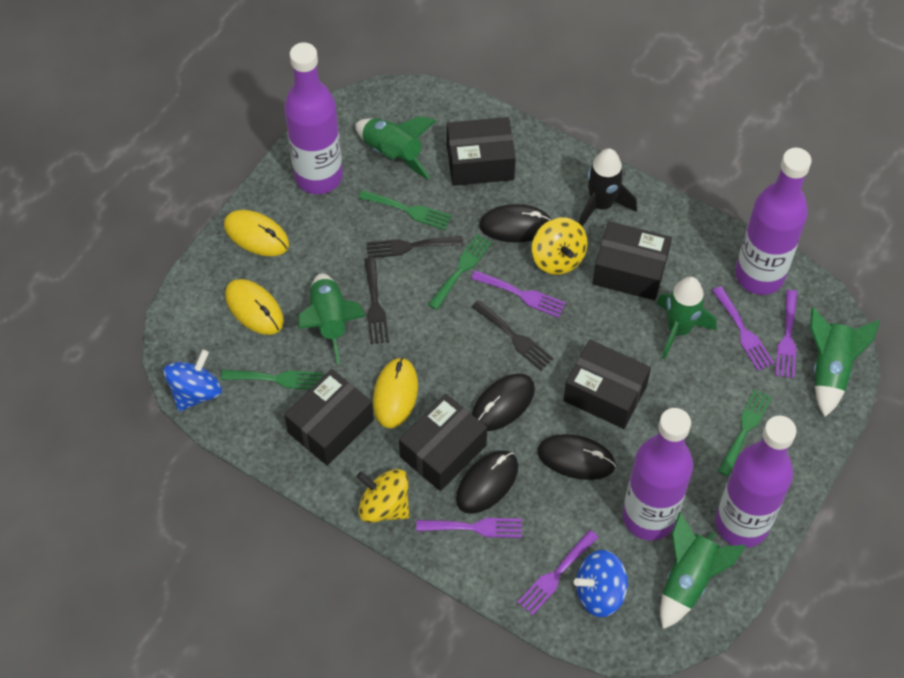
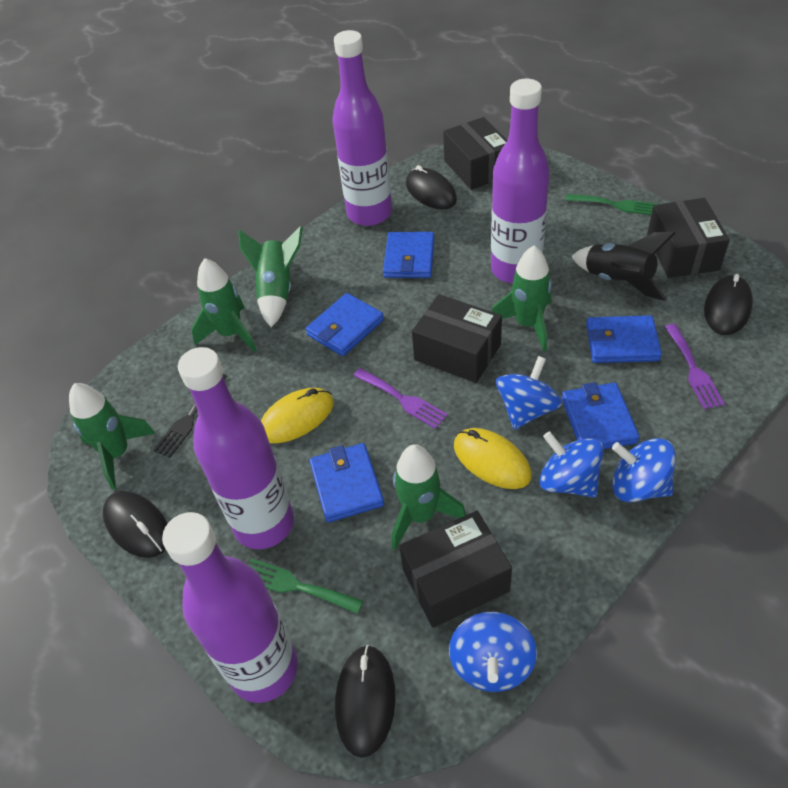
black box: 5 -> 4
black fork: 3 -> 1
blue spinning top: 2 -> 4
blue wallet: 0 -> 5
green fork: 4 -> 2
purple fork: 5 -> 2
yellow mouse: 3 -> 2
yellow spinning top: 2 -> 0

